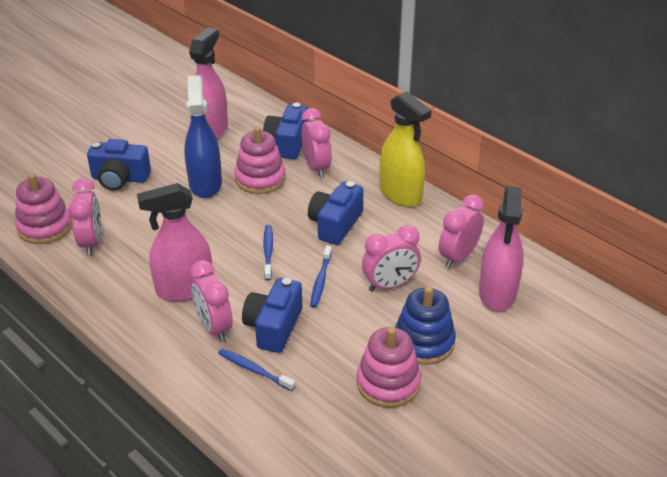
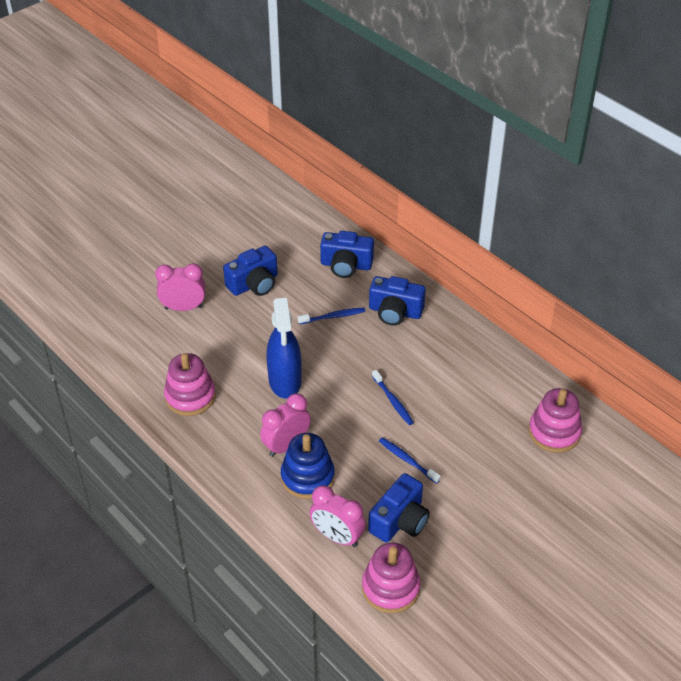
pink clock: 5 -> 3
pink spray bottle: 3 -> 0
yellow spray bottle: 1 -> 0

